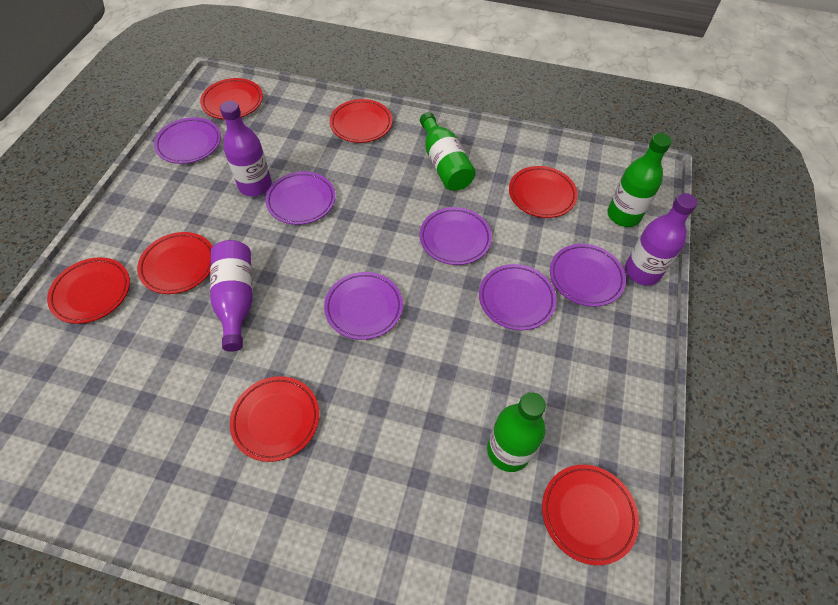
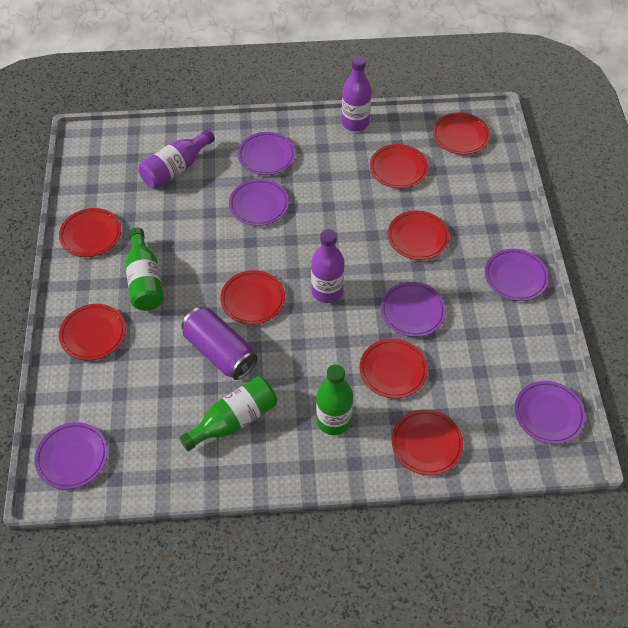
purple can: 0 -> 1
red plate: 7 -> 8

